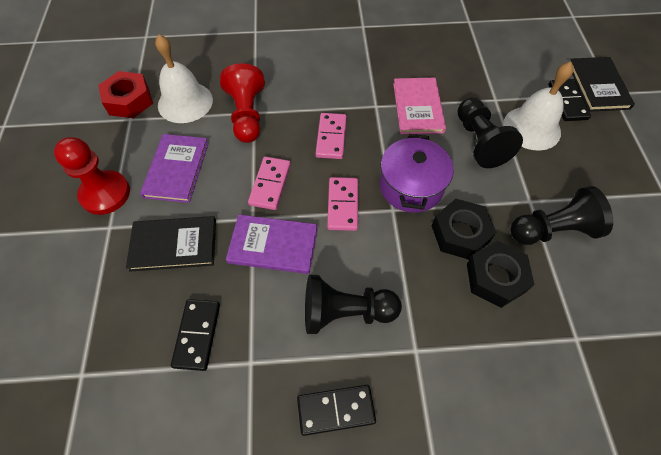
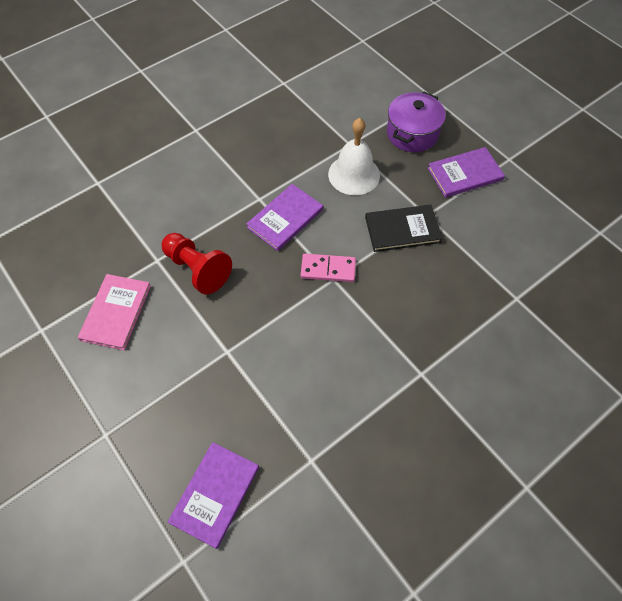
black book: 2 -> 1
black domino: 3 -> 0
black nut: 2 -> 0
black pawn: 3 -> 0
pink domino: 3 -> 1
purple book: 2 -> 3
red nut: 1 -> 0
red pawn: 2 -> 1
white bell: 2 -> 1

